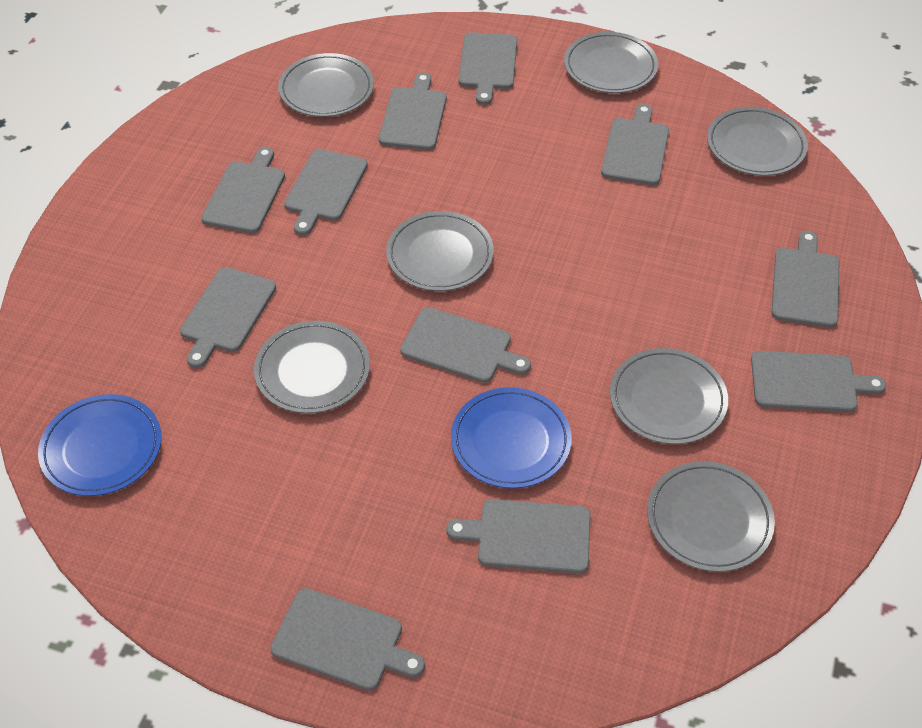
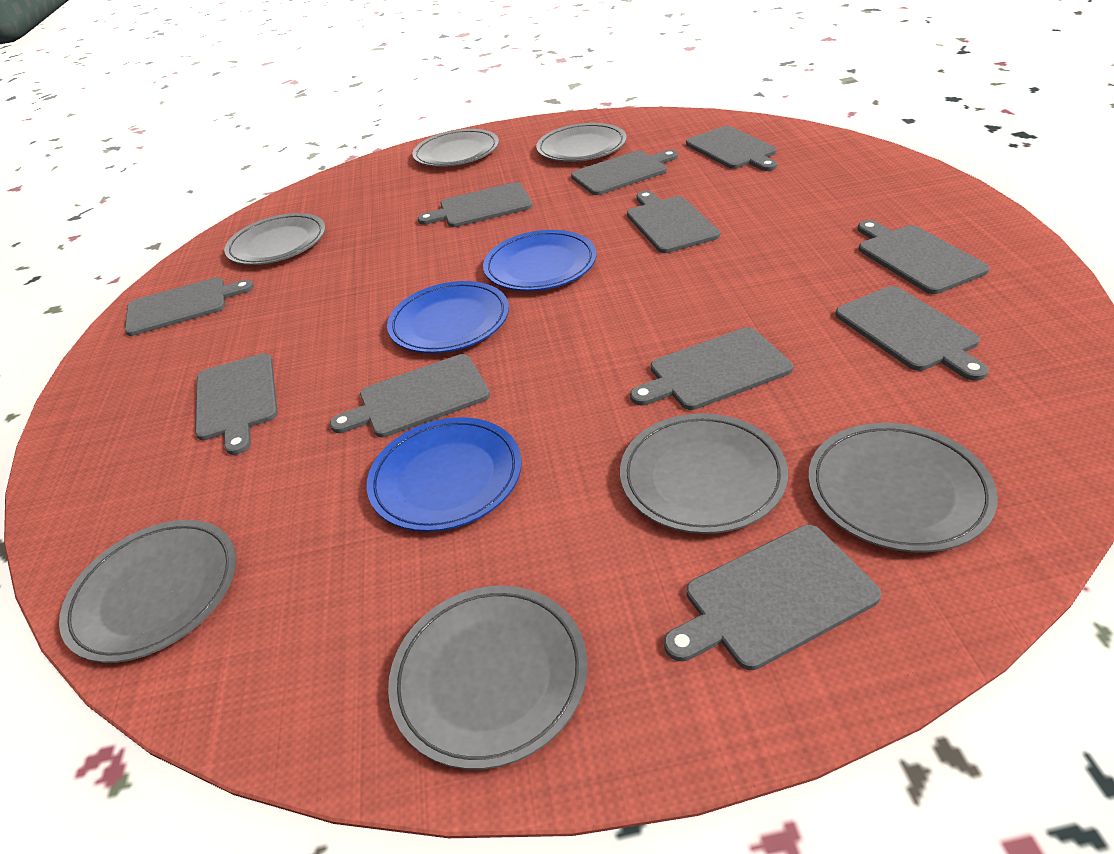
blue plate: 2 -> 3

